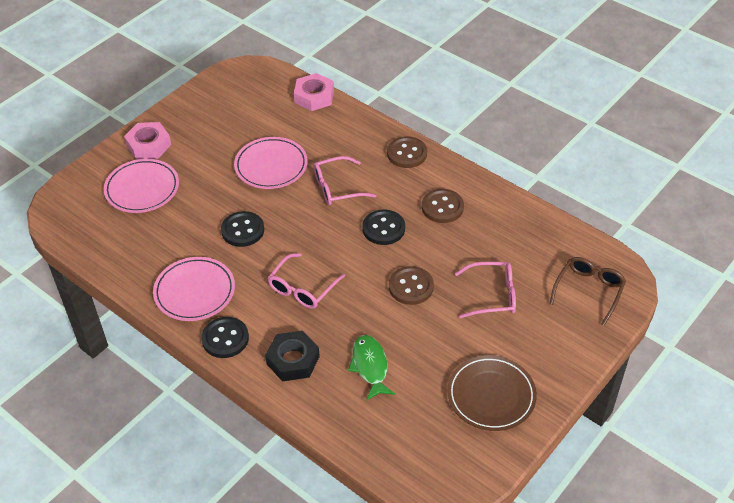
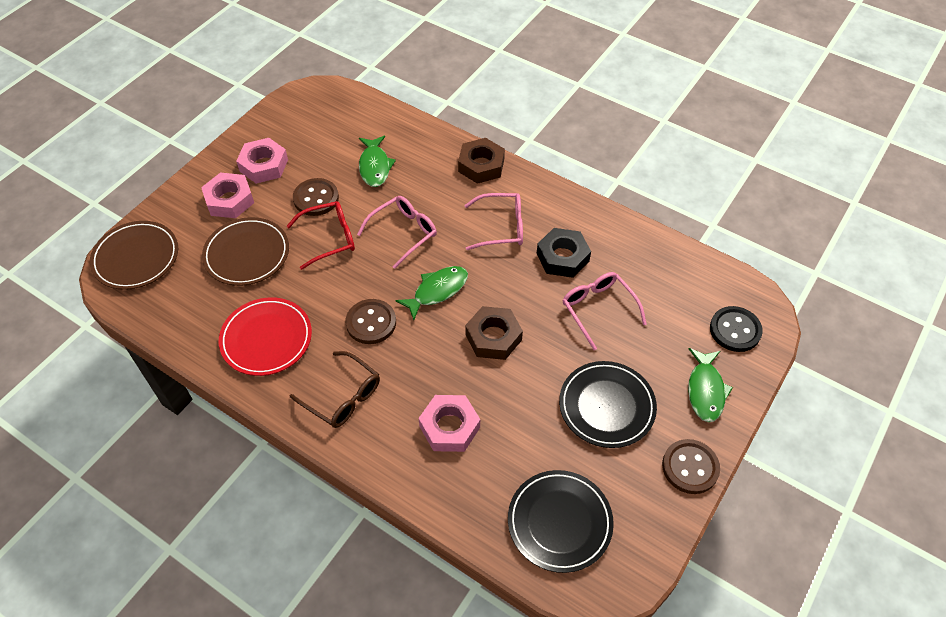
black button: 3 -> 1
black plate: 0 -> 2
brown nut: 0 -> 2
brown plate: 1 -> 2
green fish: 1 -> 3
pink nut: 2 -> 3
pink plate: 3 -> 0
red glasses: 0 -> 1
red plate: 0 -> 1

